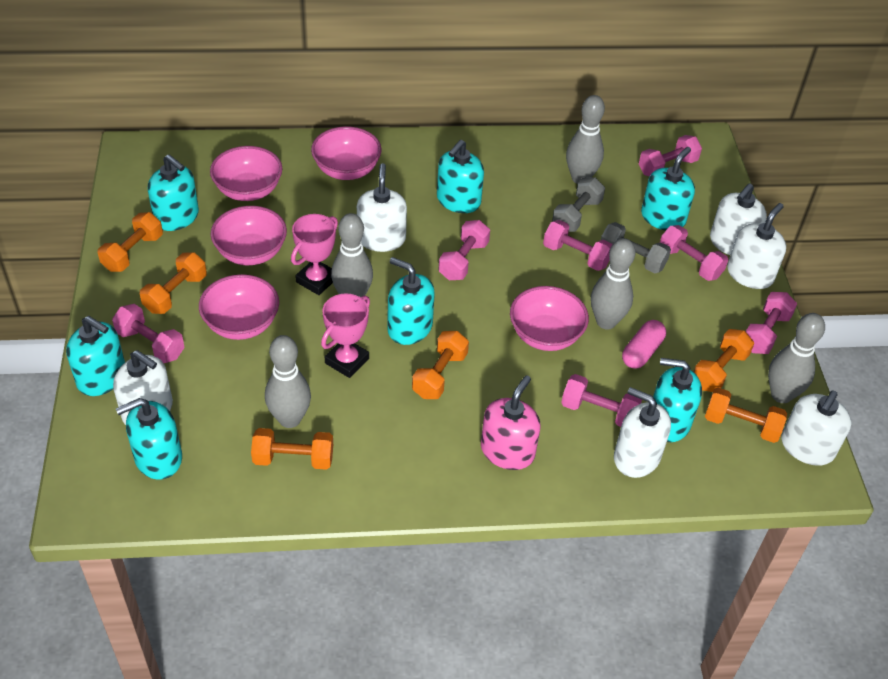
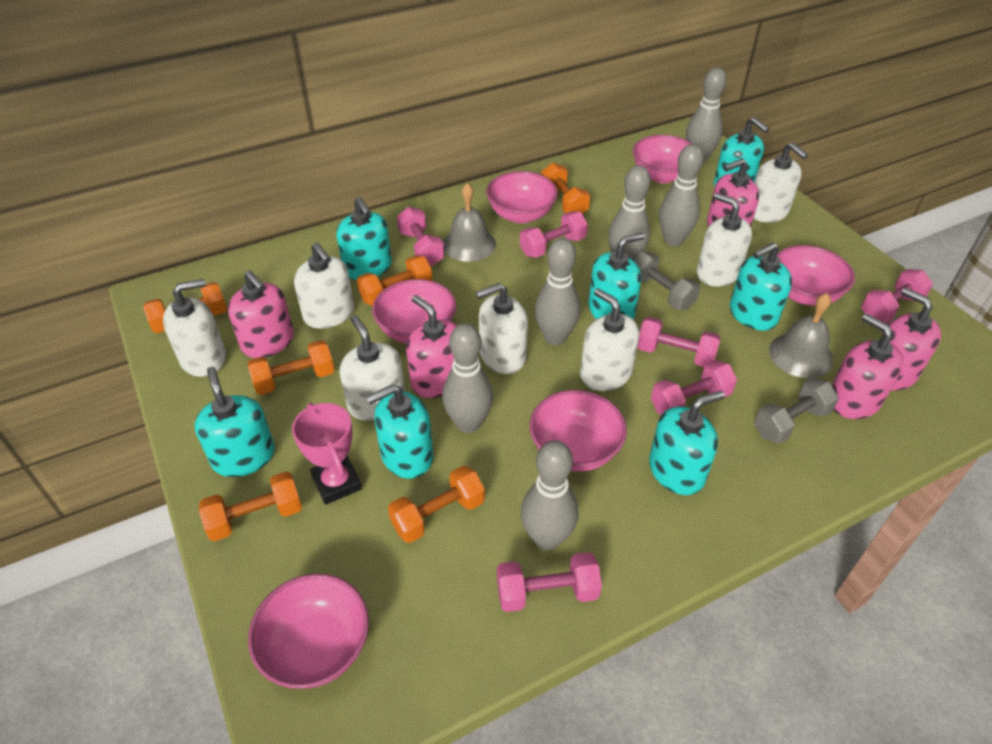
grey bell: 0 -> 2
grey bowling pin: 5 -> 6
pink bowl: 5 -> 6
pink capsule: 1 -> 0
pink dumbbell: 7 -> 6
pink soap dispenser: 1 -> 5
pink trophy: 2 -> 1
white soap dispenser: 6 -> 7

